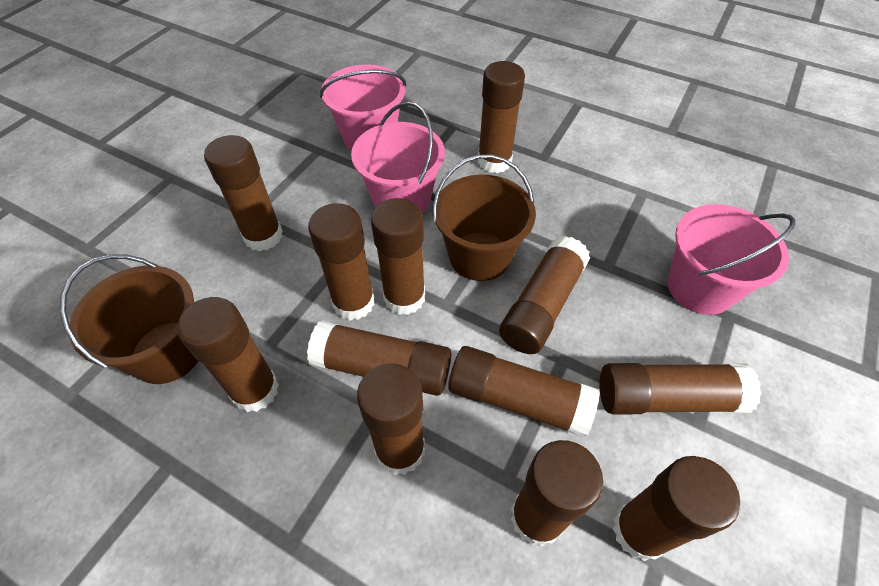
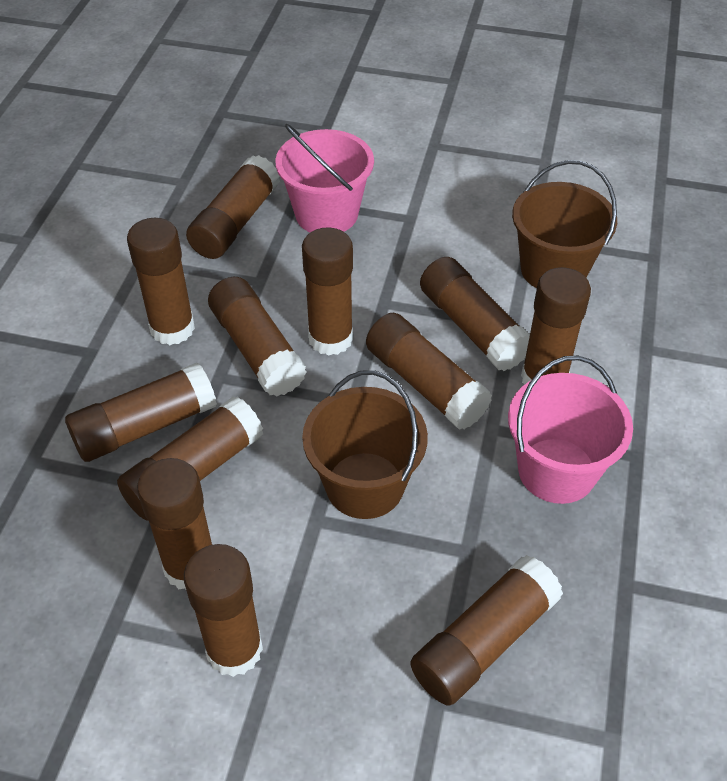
pink bucket: 3 -> 2

